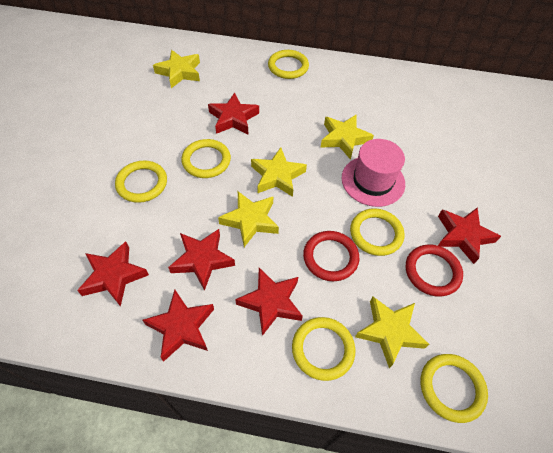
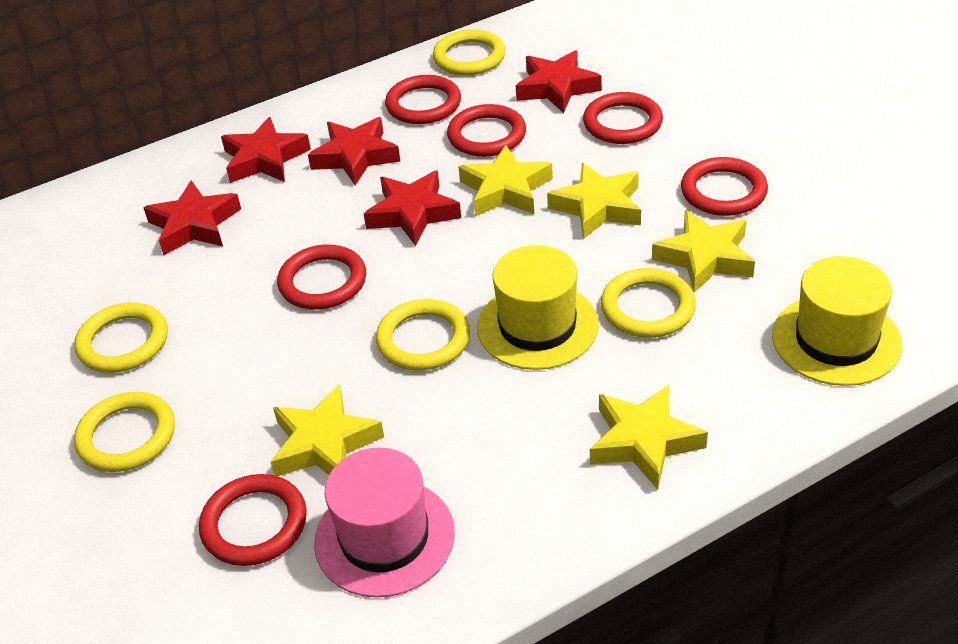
red ring: 2 -> 6
red star: 6 -> 5
yellow hat: 0 -> 2
yellow ring: 6 -> 5

